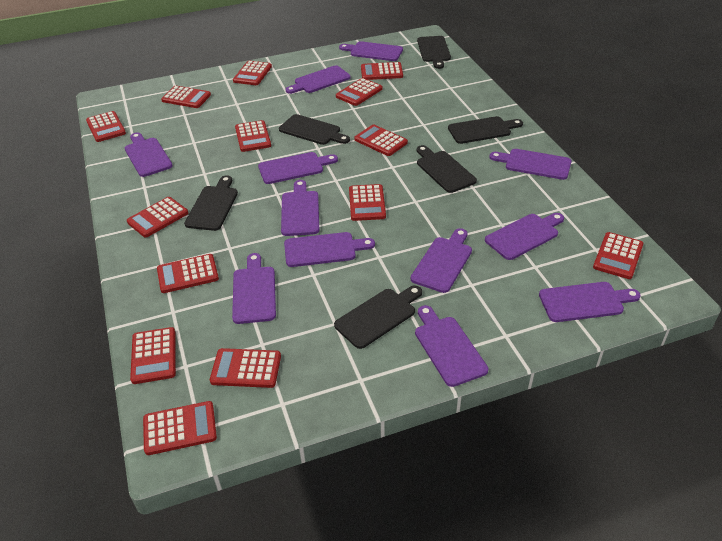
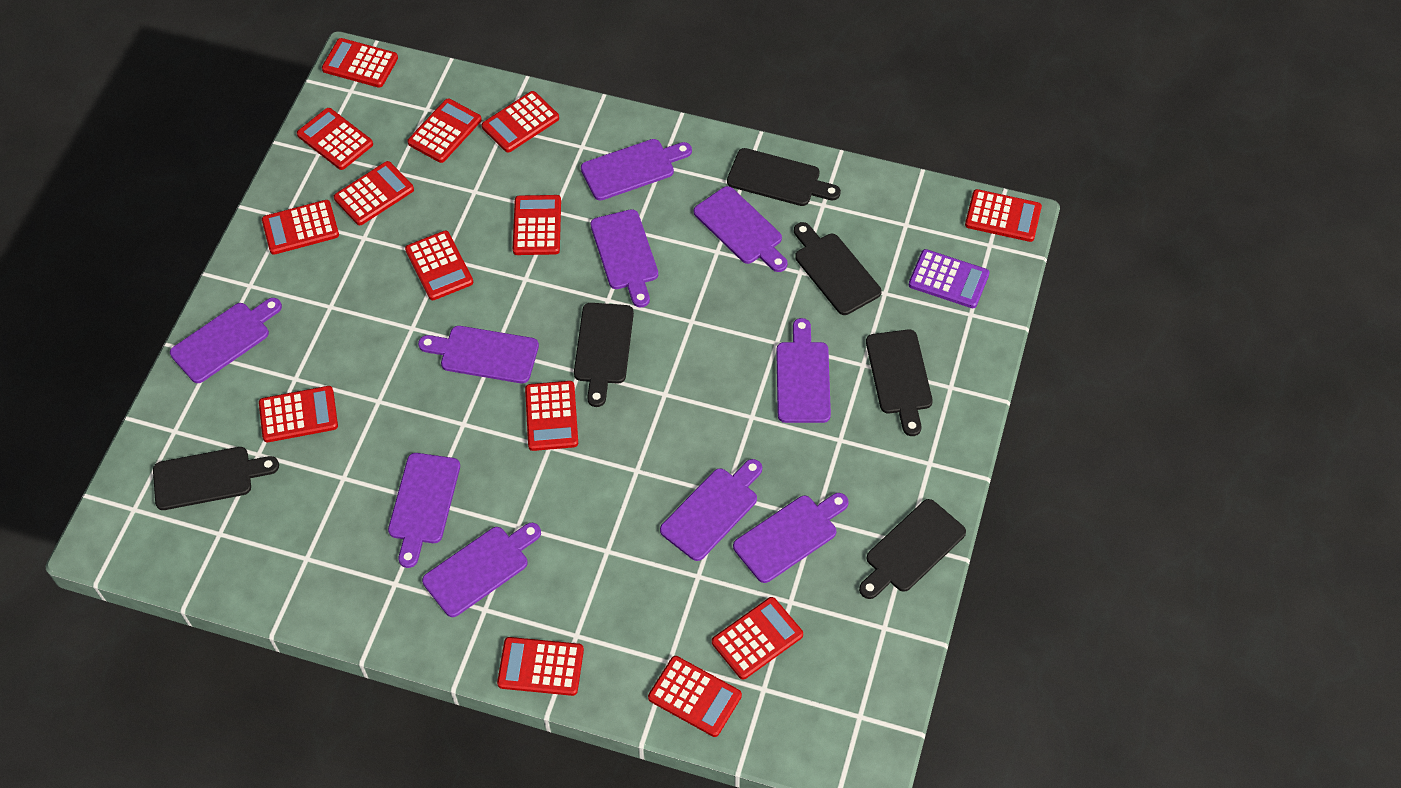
purple calculator: 0 -> 1
purple cutting board: 12 -> 10

